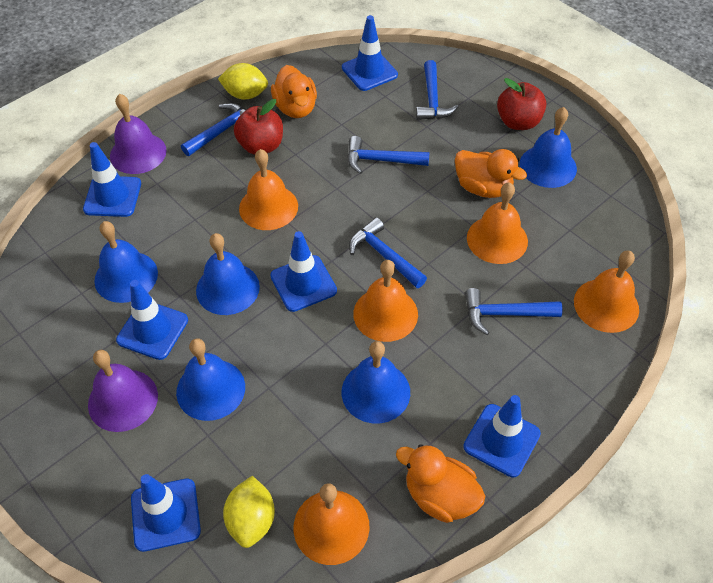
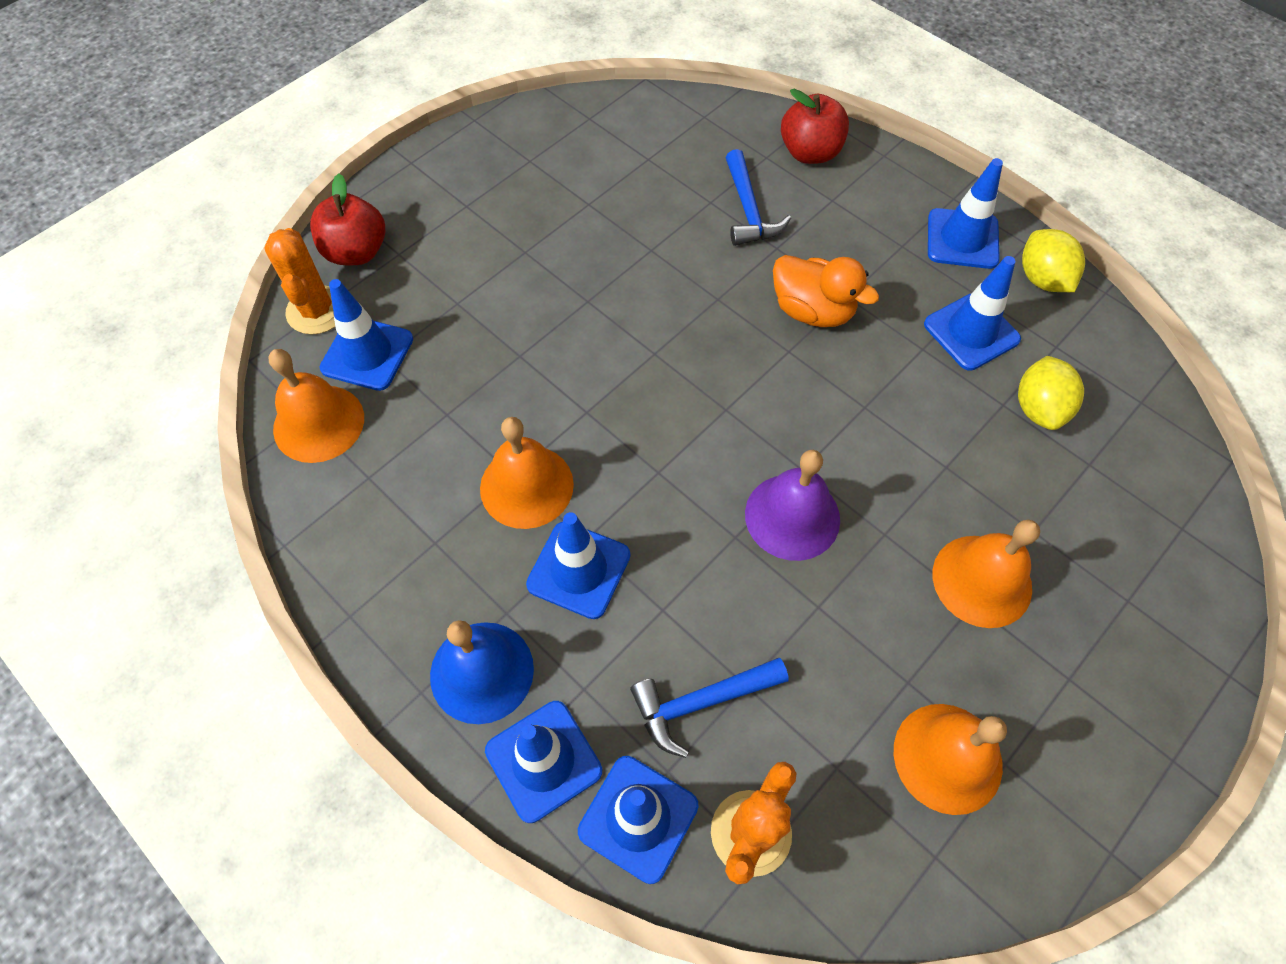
blue bell: 5 -> 1
blue hammer: 5 -> 2
orange bell: 5 -> 4
orange cactus: 0 -> 2
orange duck: 3 -> 1
purple bell: 2 -> 1

